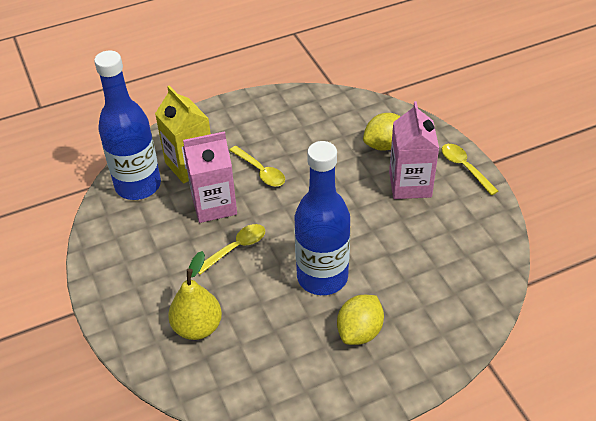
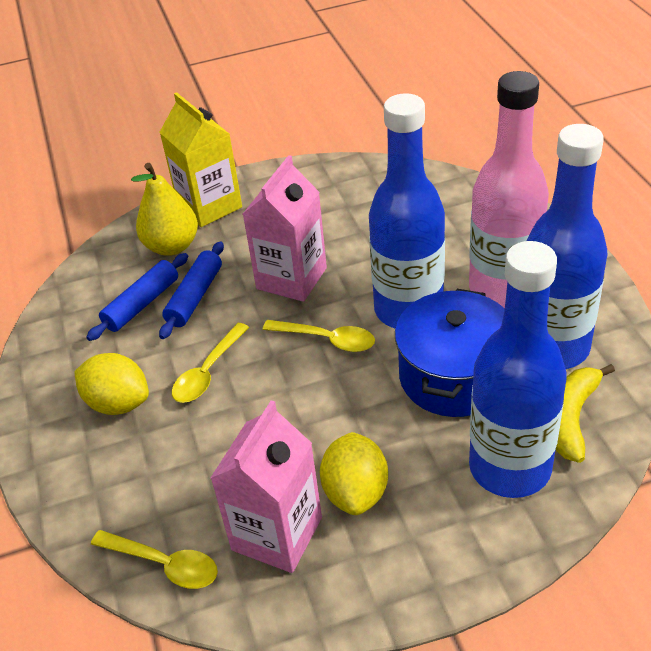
blue bottle: 2 -> 3
blue pot: 0 -> 1
blue rolling pin: 0 -> 2
pink bottle: 0 -> 1
yellow banana: 0 -> 1

